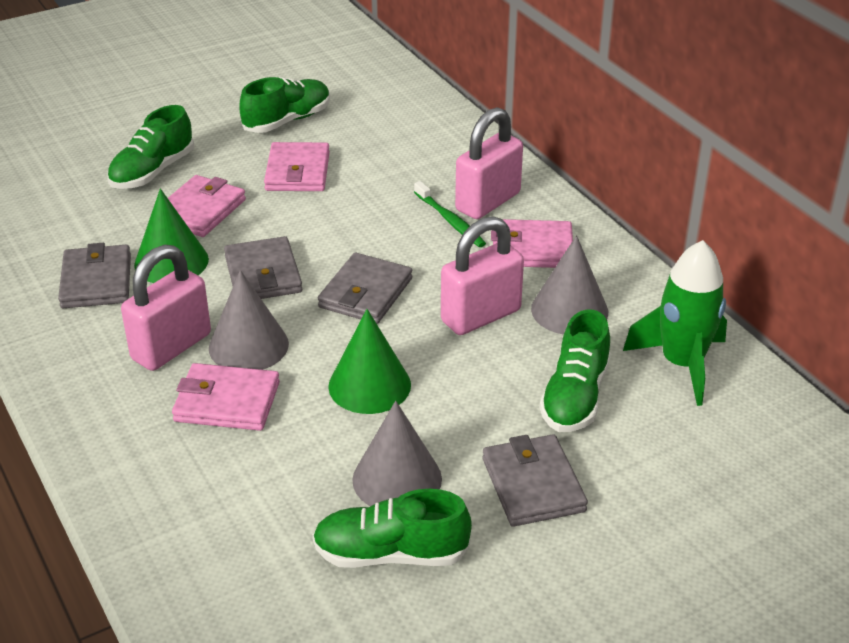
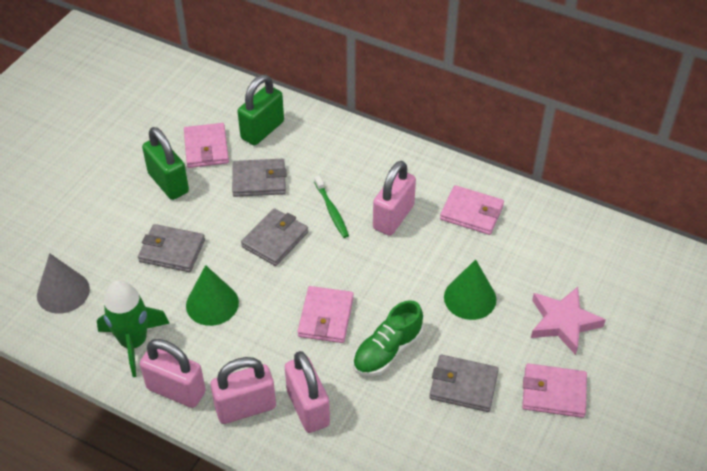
green padlock: 0 -> 2
green shoe: 4 -> 1
grey cone: 3 -> 1
pink padlock: 3 -> 4
pink star: 0 -> 1

